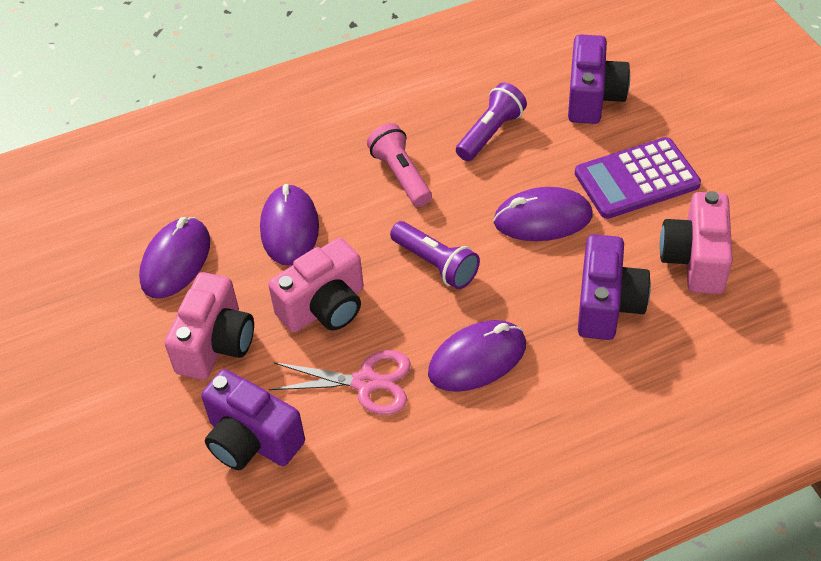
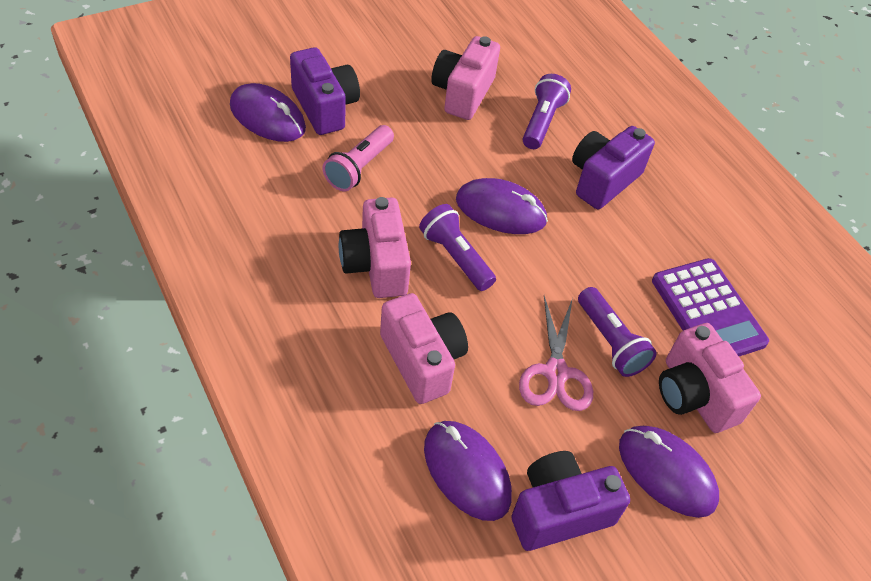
pink camera: 3 -> 4
purple flashlight: 2 -> 3

